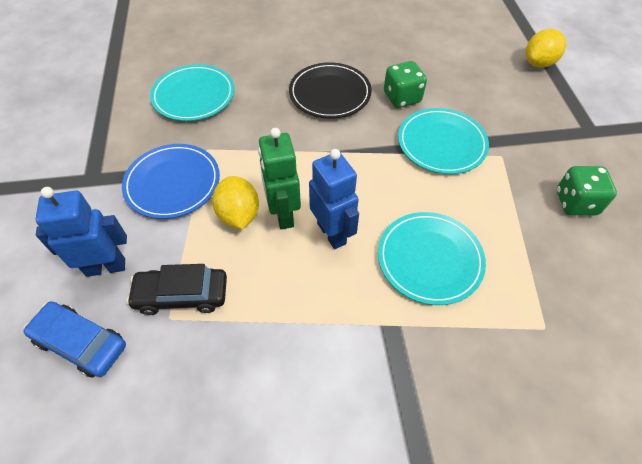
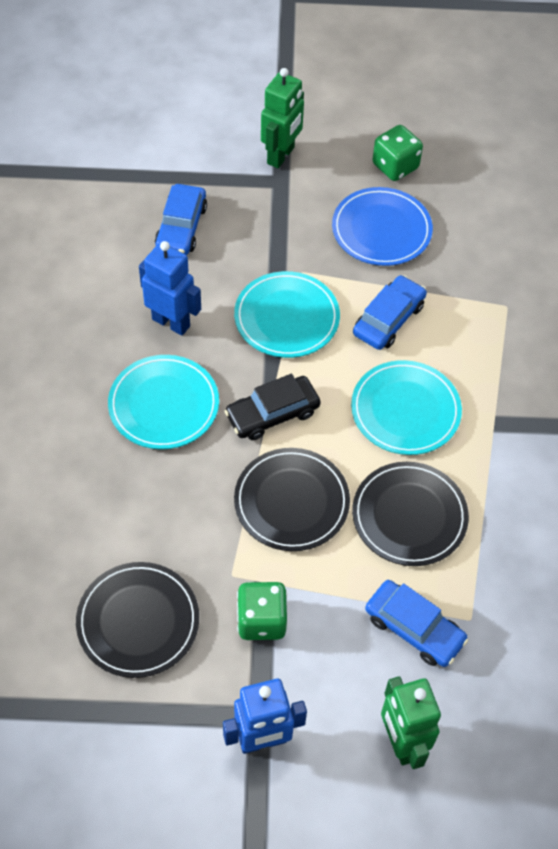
black plate: 1 -> 3
blue car: 1 -> 3
green robot: 1 -> 2
yellow lemon: 2 -> 0

